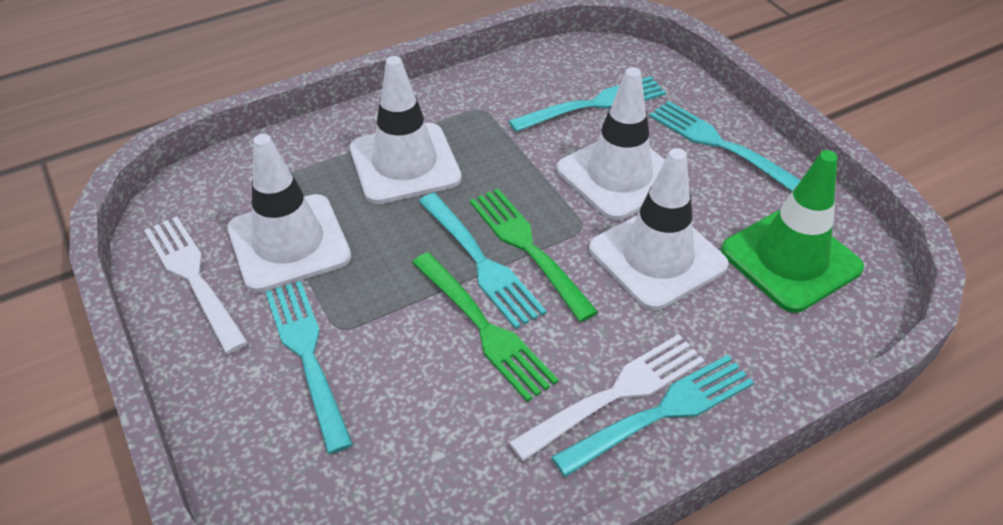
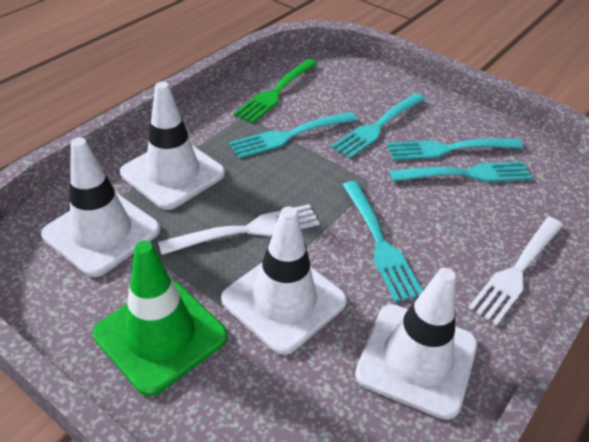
green fork: 2 -> 1

